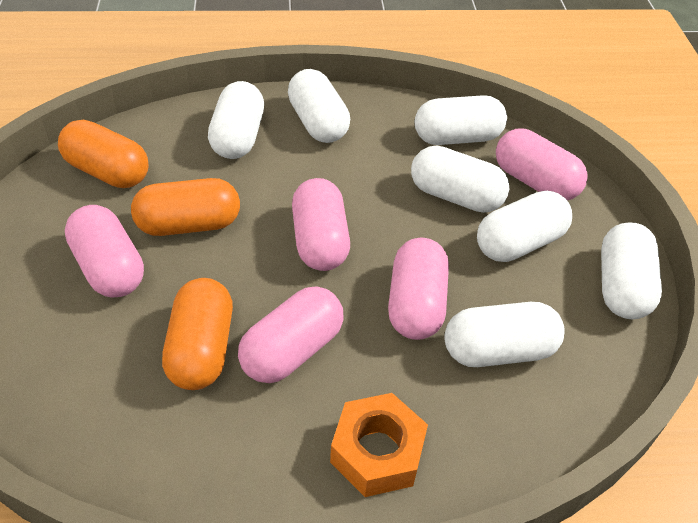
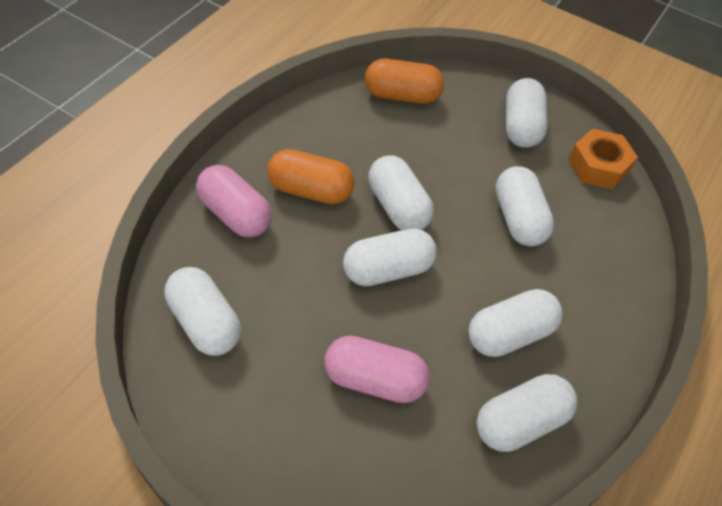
orange capsule: 3 -> 2
pink capsule: 5 -> 2

